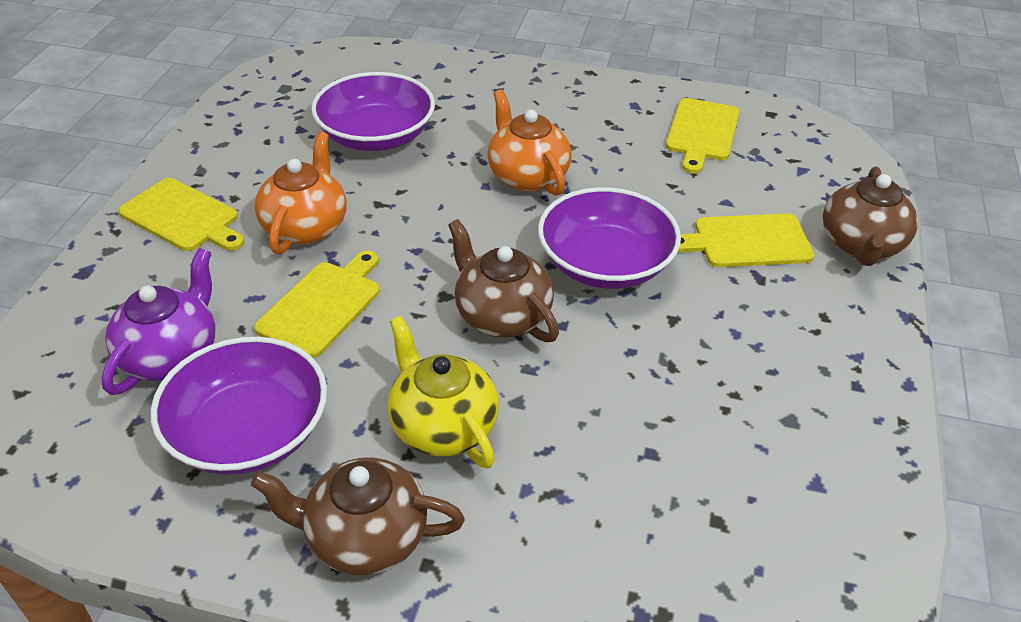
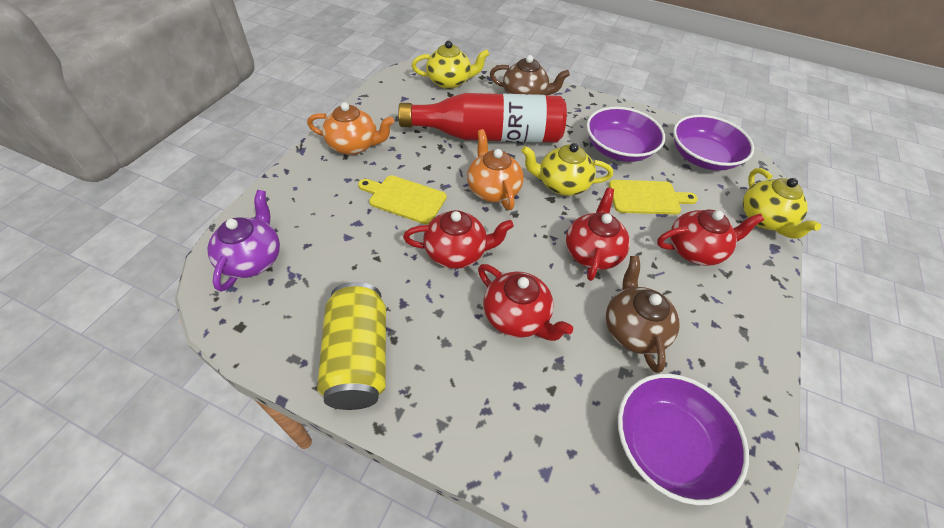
brown teapot: 3 -> 2
red bottle: 0 -> 1
red teapot: 0 -> 4
yellow can: 0 -> 1
yellow cutting board: 4 -> 2
yellow teapot: 1 -> 3

